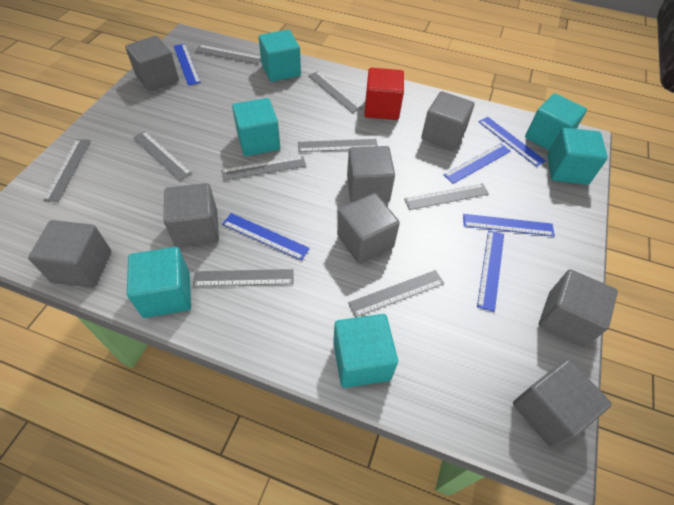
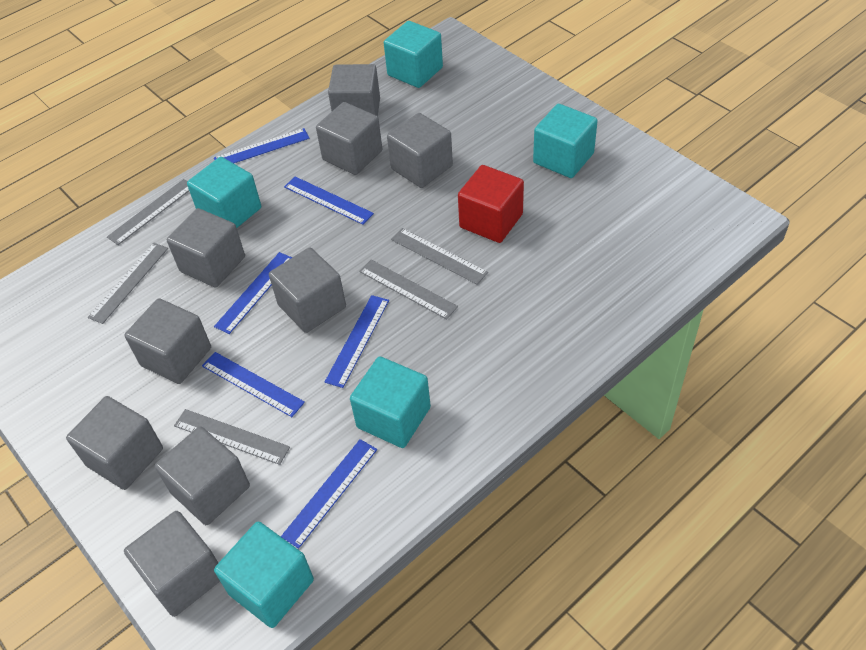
grey cube: 8 -> 9
grey ruler: 9 -> 5
turquoise cube: 6 -> 5

